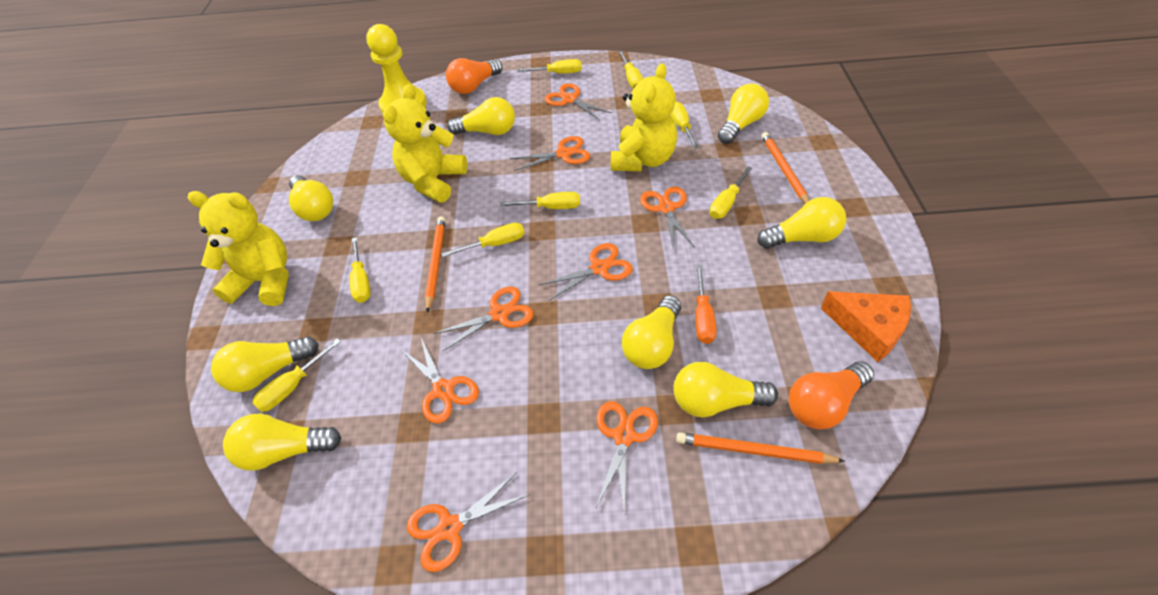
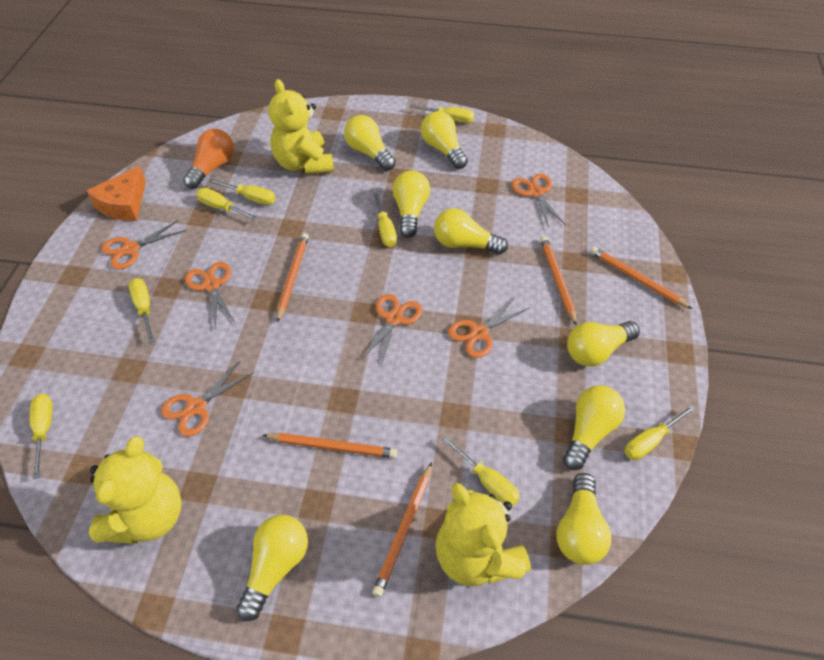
orange light bulb: 2 -> 1
orange pencil: 3 -> 5
orange scissors: 8 -> 6
orange screwdriver: 1 -> 0
yellow pawn: 1 -> 0

